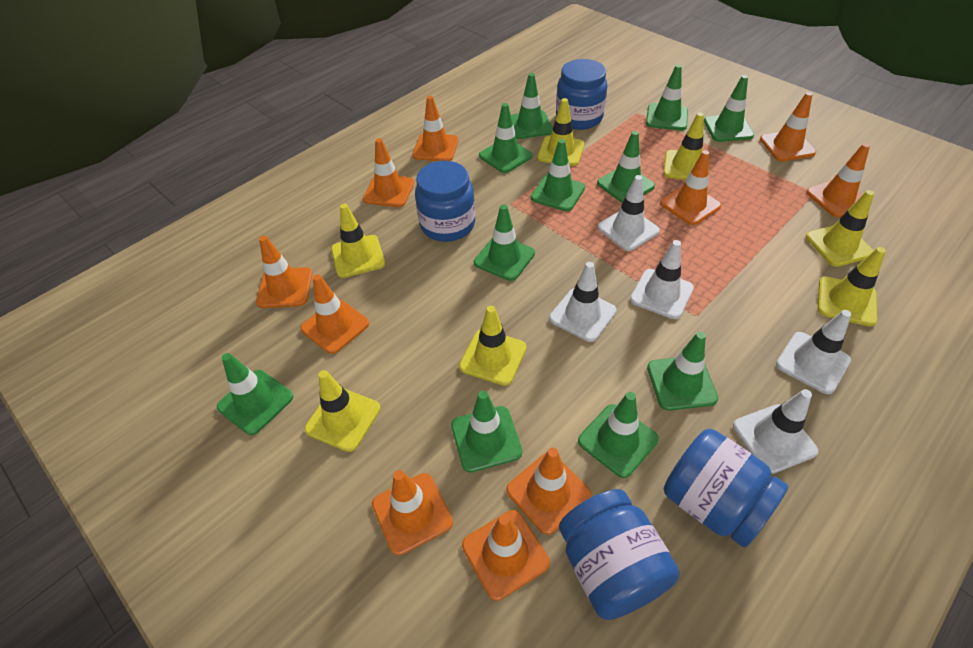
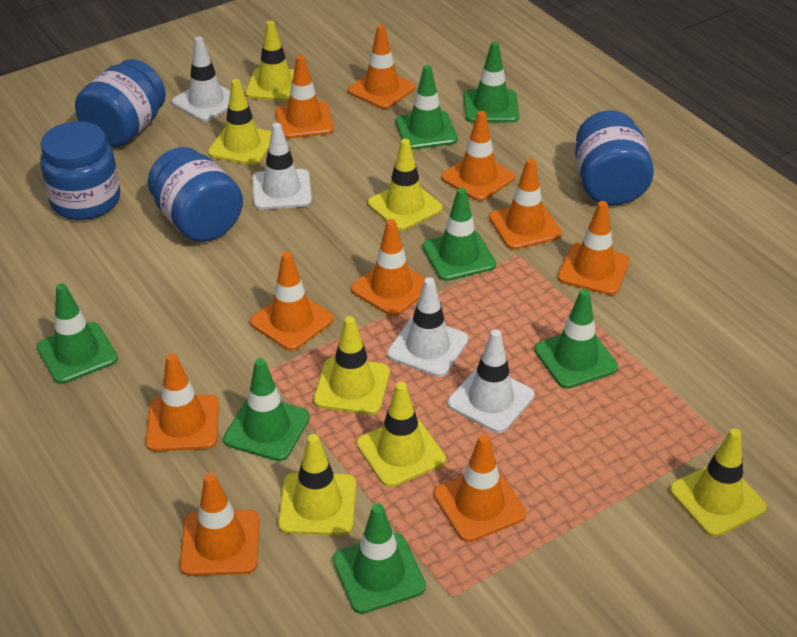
green traffic cone: 11 -> 7
white traffic cone: 5 -> 4

